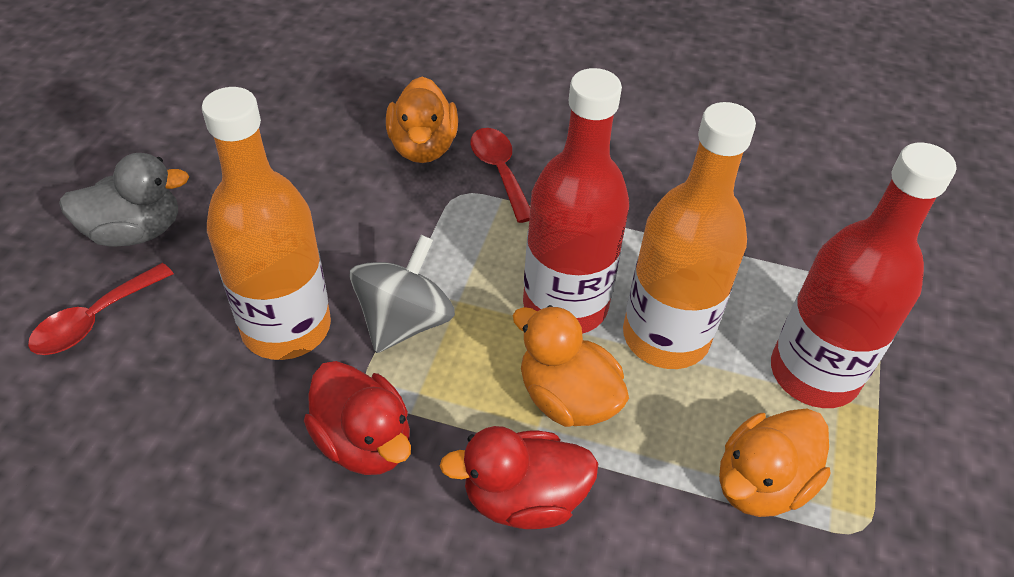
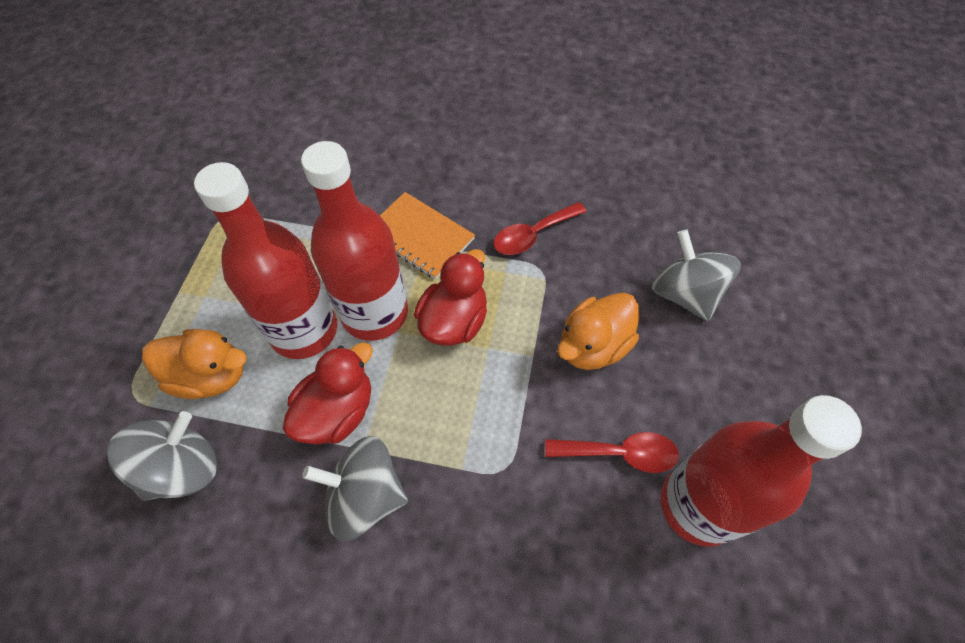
grey duck: 1 -> 0
grey spinning top: 1 -> 3
orange bottle: 2 -> 0
orange duck: 3 -> 2
orange notebook: 0 -> 1
red bottle: 2 -> 3

